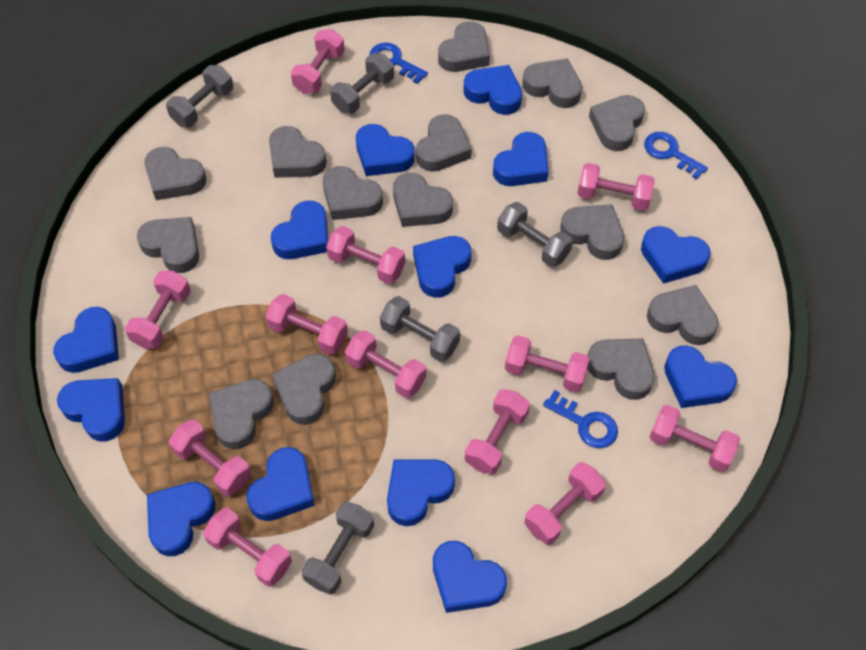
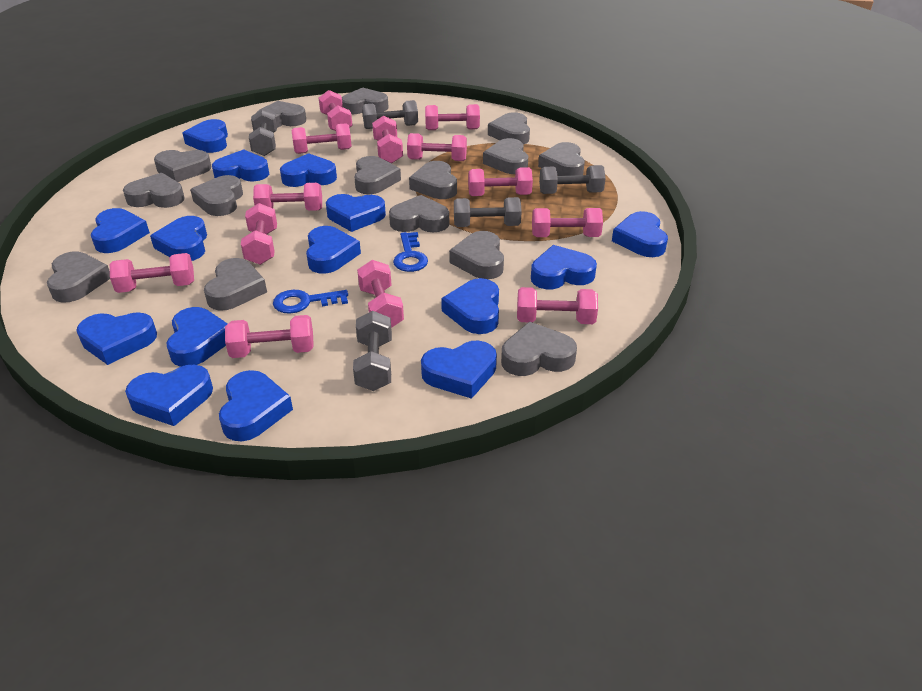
blue heart: 13 -> 15
blue key: 3 -> 2
grey heart: 14 -> 15
pink dumbbell: 12 -> 13

